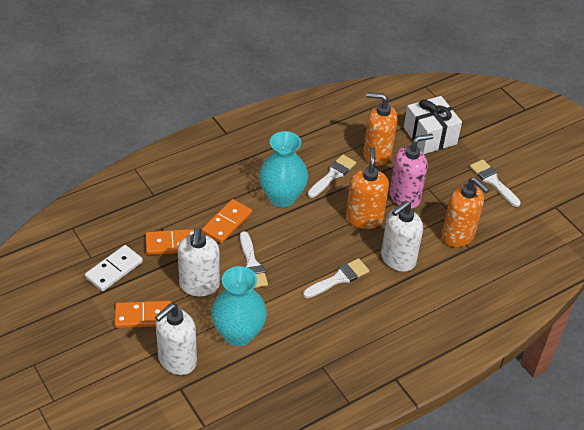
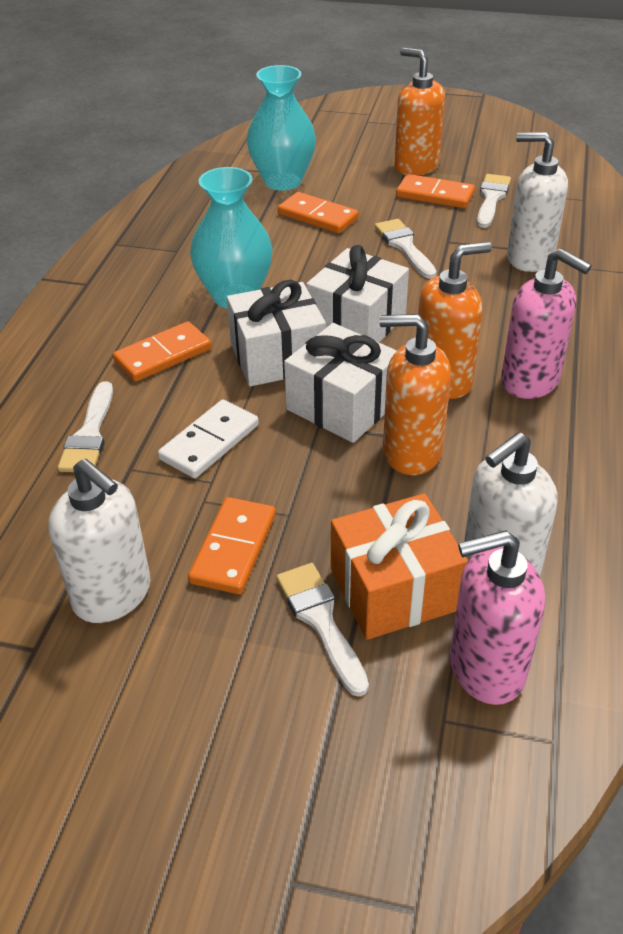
orange domino: 3 -> 4
orange gift: 0 -> 1
pink soap dispenser: 1 -> 2
white gift: 1 -> 3

